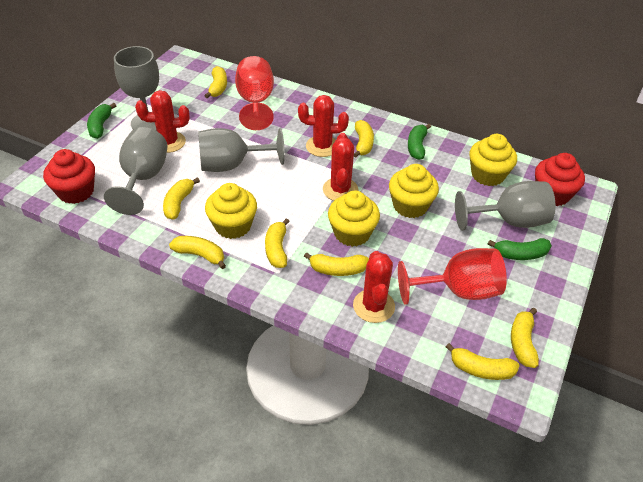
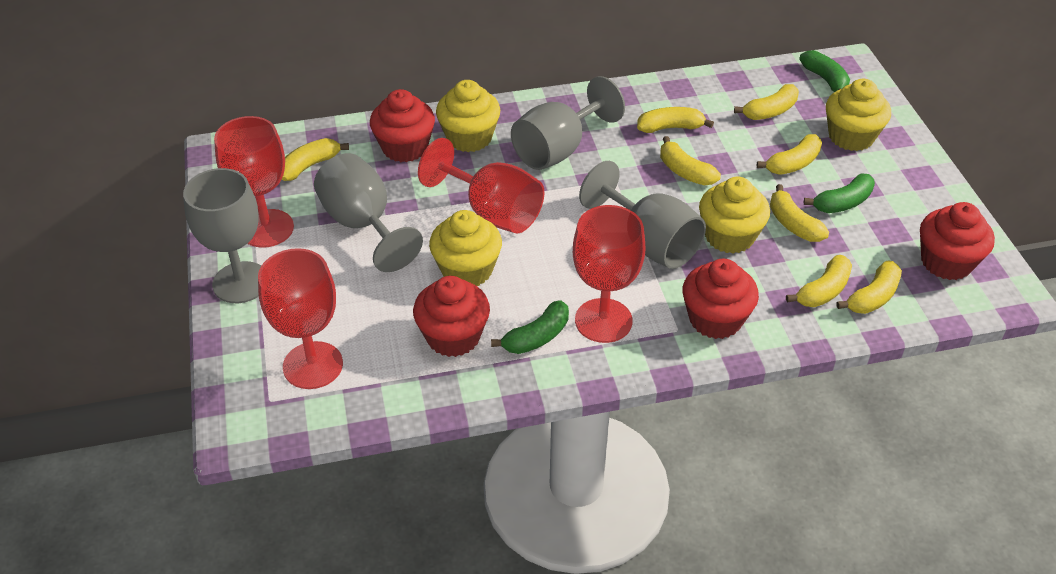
red cactus: 4 -> 0
red cupcake: 2 -> 4
red goblet: 2 -> 4

